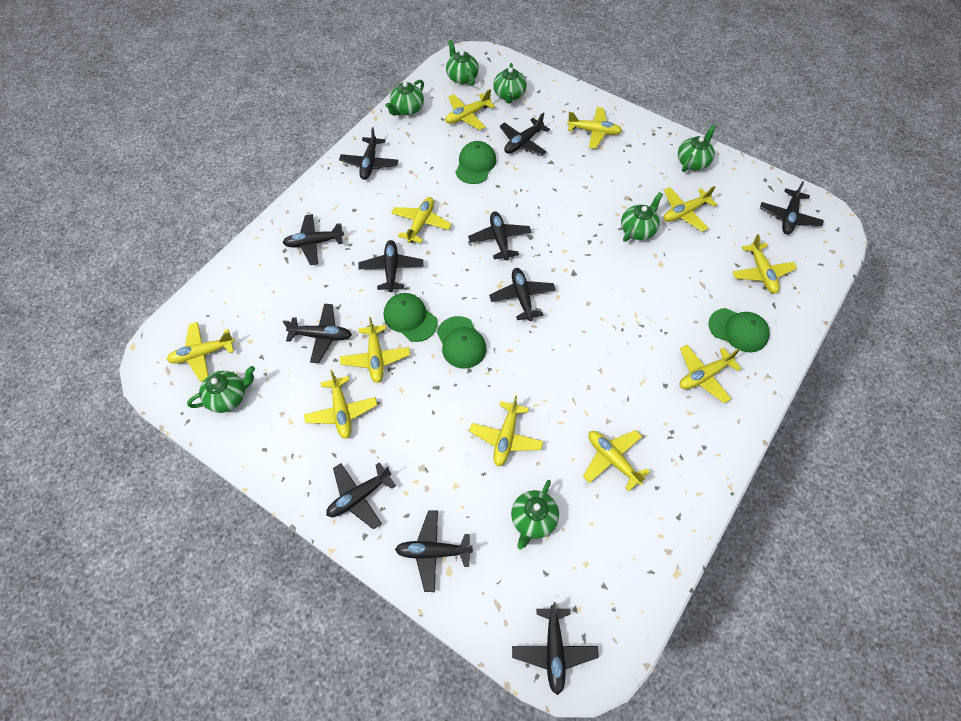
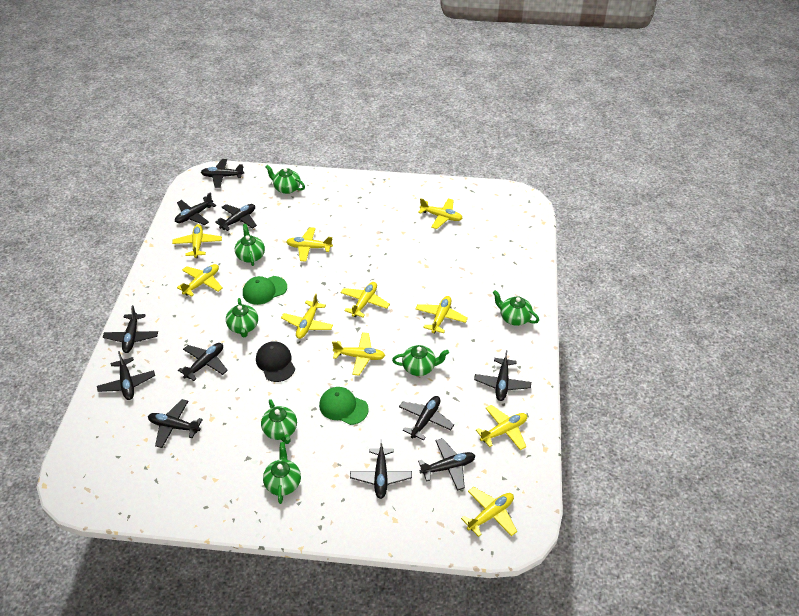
black cap: 0 -> 1
green cap: 4 -> 2
yellow plane: 11 -> 10

